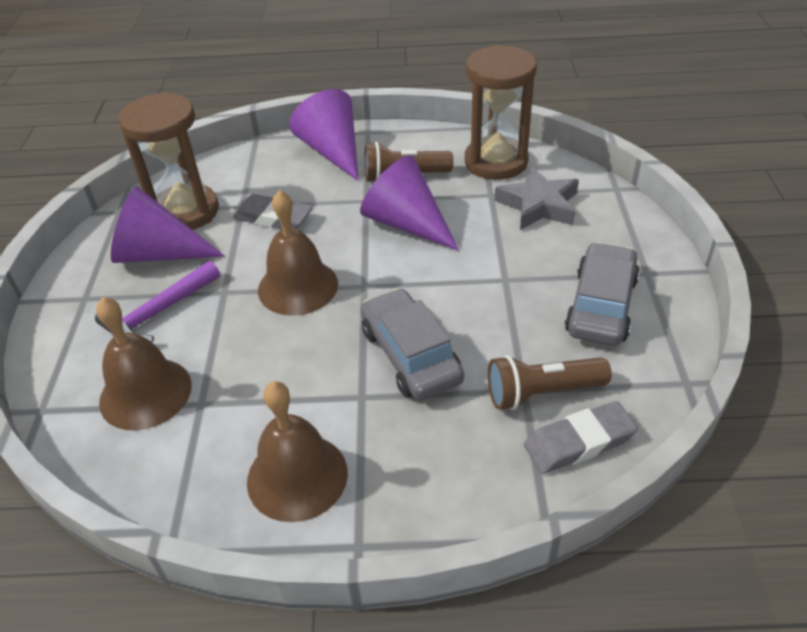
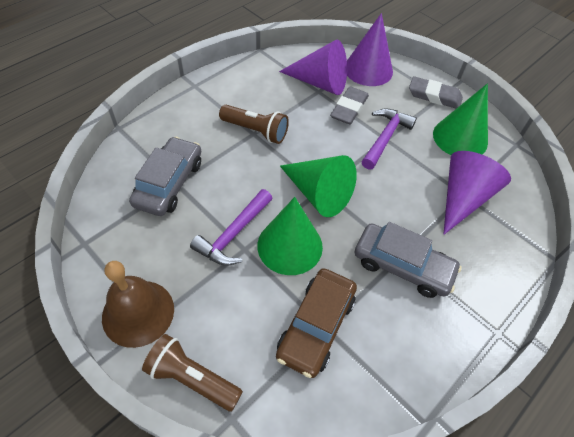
brown bell: 3 -> 1
brown car: 0 -> 1
brown hourglass: 2 -> 0
green cone: 0 -> 3
grey star: 1 -> 0
purple hammer: 1 -> 2

